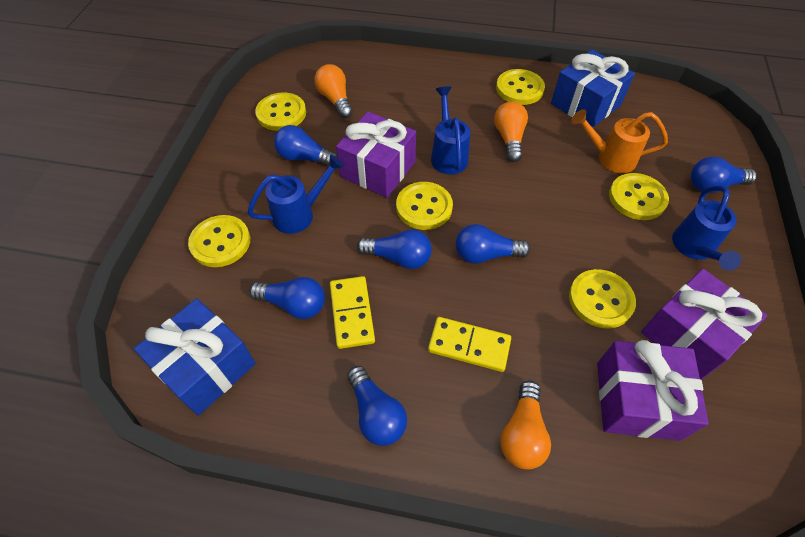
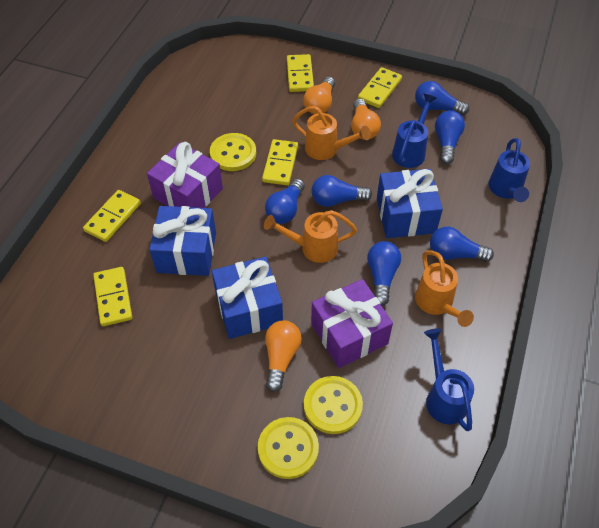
blue gift: 2 -> 3
orange watering can: 1 -> 3
purple gift: 3 -> 2
yellow button: 6 -> 3
yellow domino: 2 -> 5

